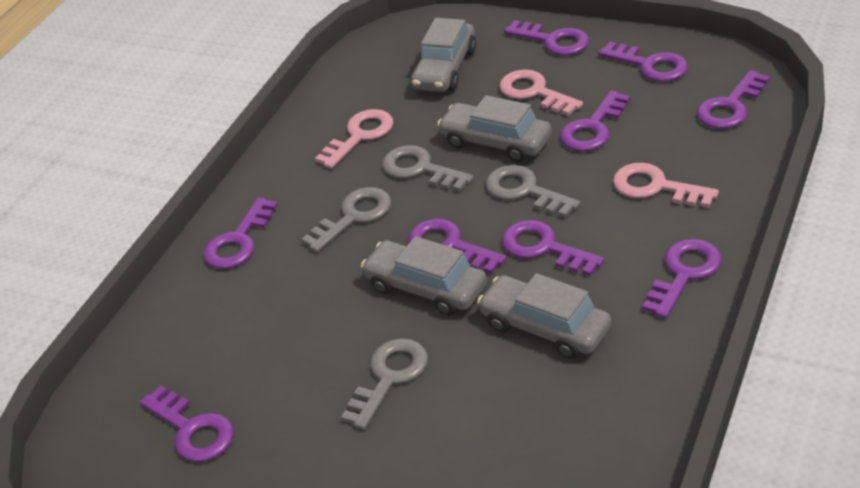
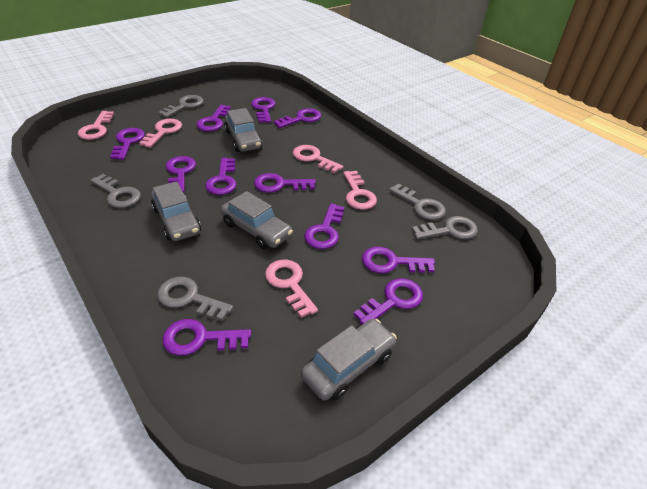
grey key: 4 -> 5
pink key: 3 -> 5
purple key: 9 -> 11

